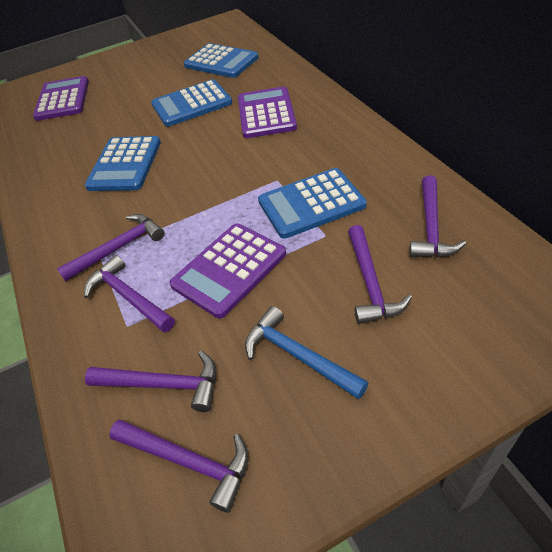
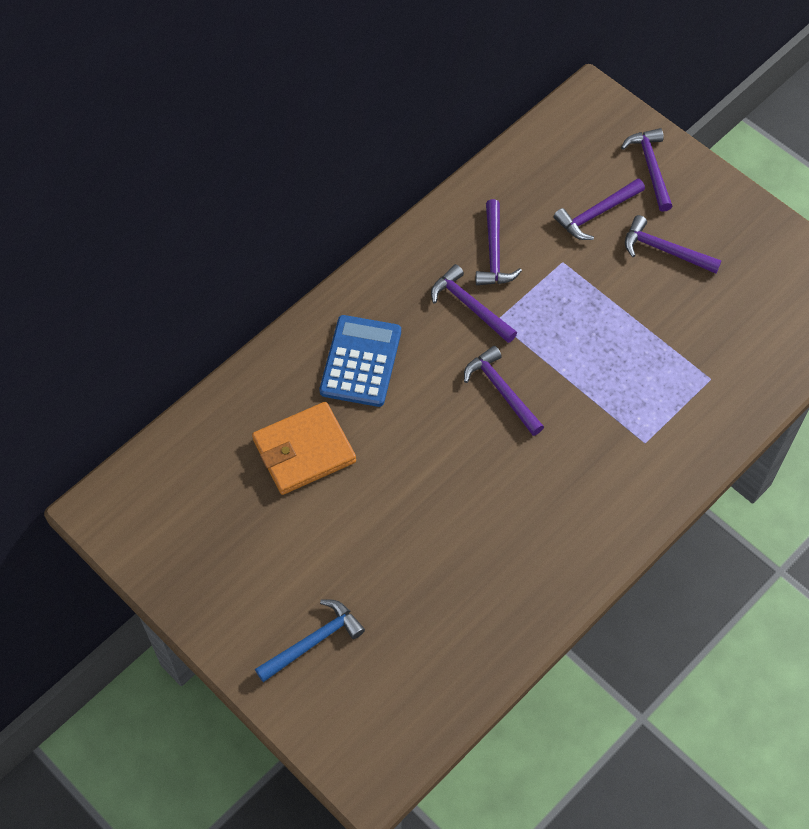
blue calculator: 4 -> 1
orange wallet: 0 -> 1
purple calculator: 3 -> 0

